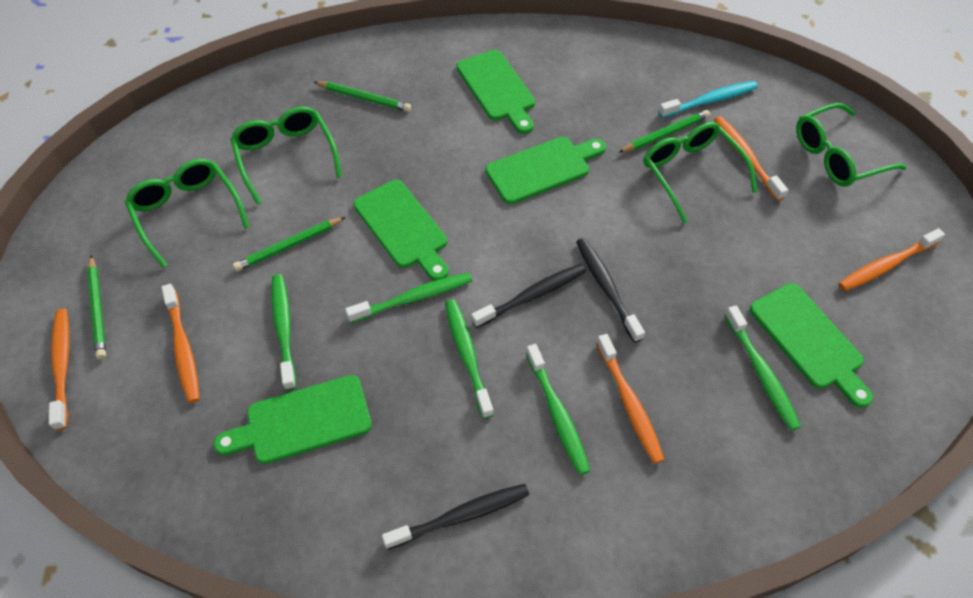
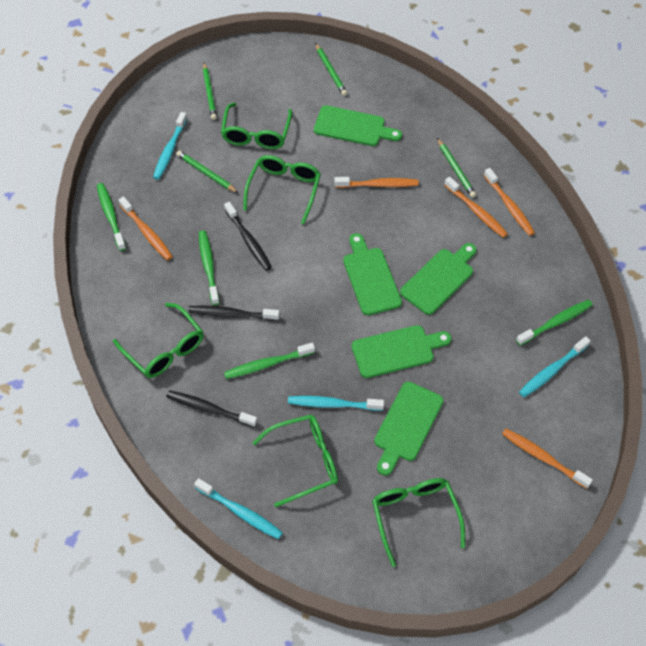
green glasses: 4 -> 5
green toothbrush: 5 -> 4
turquoise toothbrush: 1 -> 4

